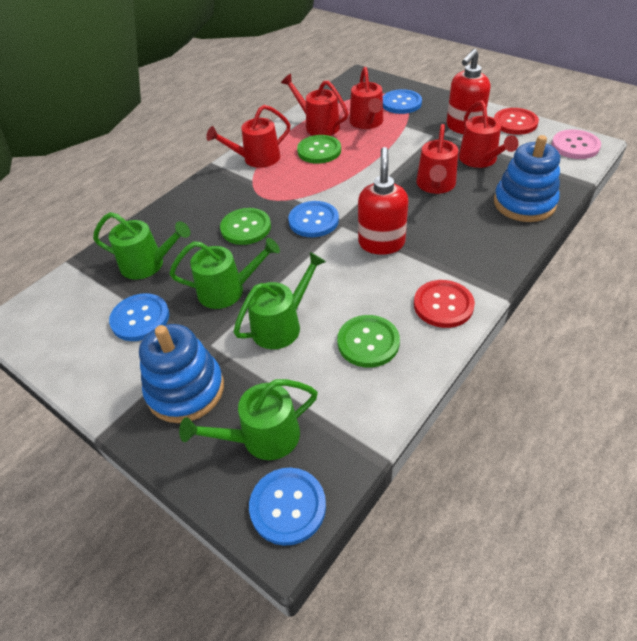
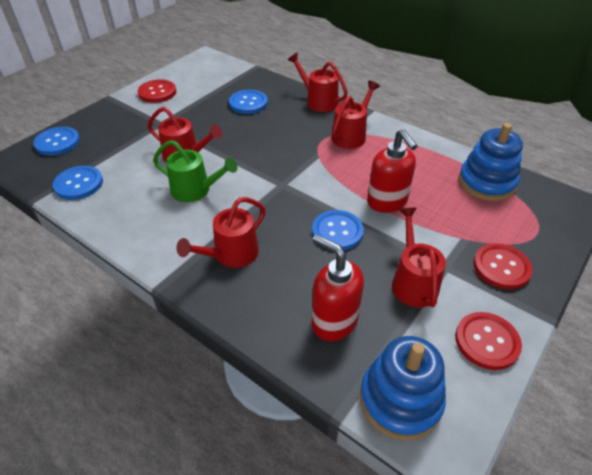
green button: 3 -> 0
green watering can: 4 -> 1
pink button: 1 -> 0
red button: 2 -> 3

